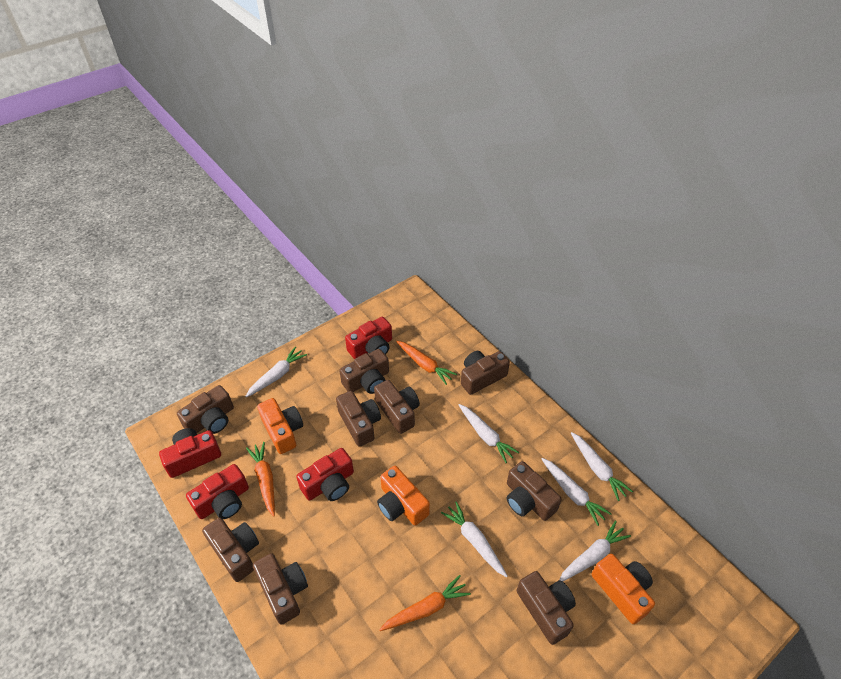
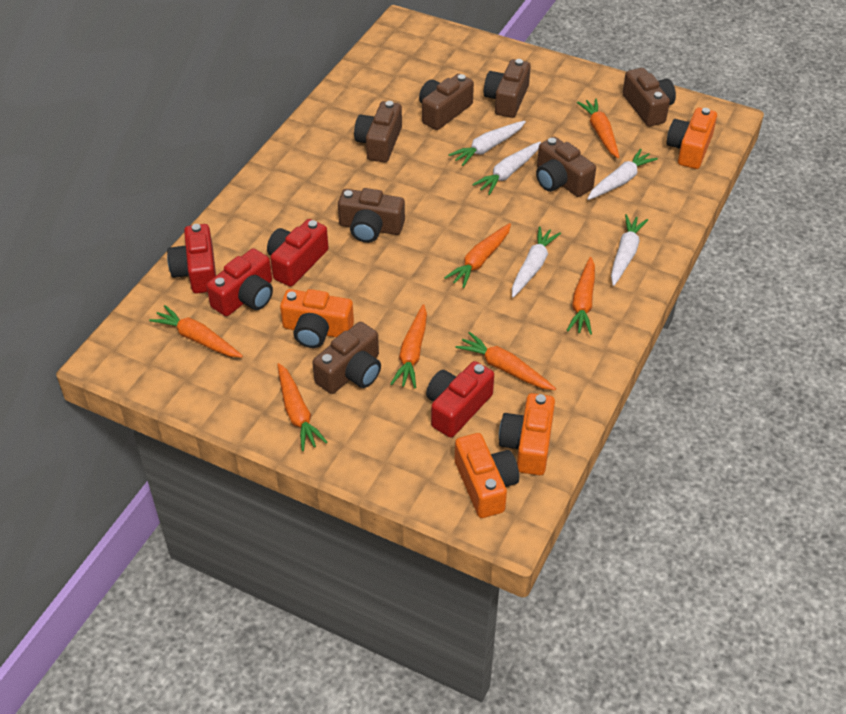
brown camera: 9 -> 7
orange camera: 3 -> 4
orange carrot: 3 -> 7
white carrot: 6 -> 5

